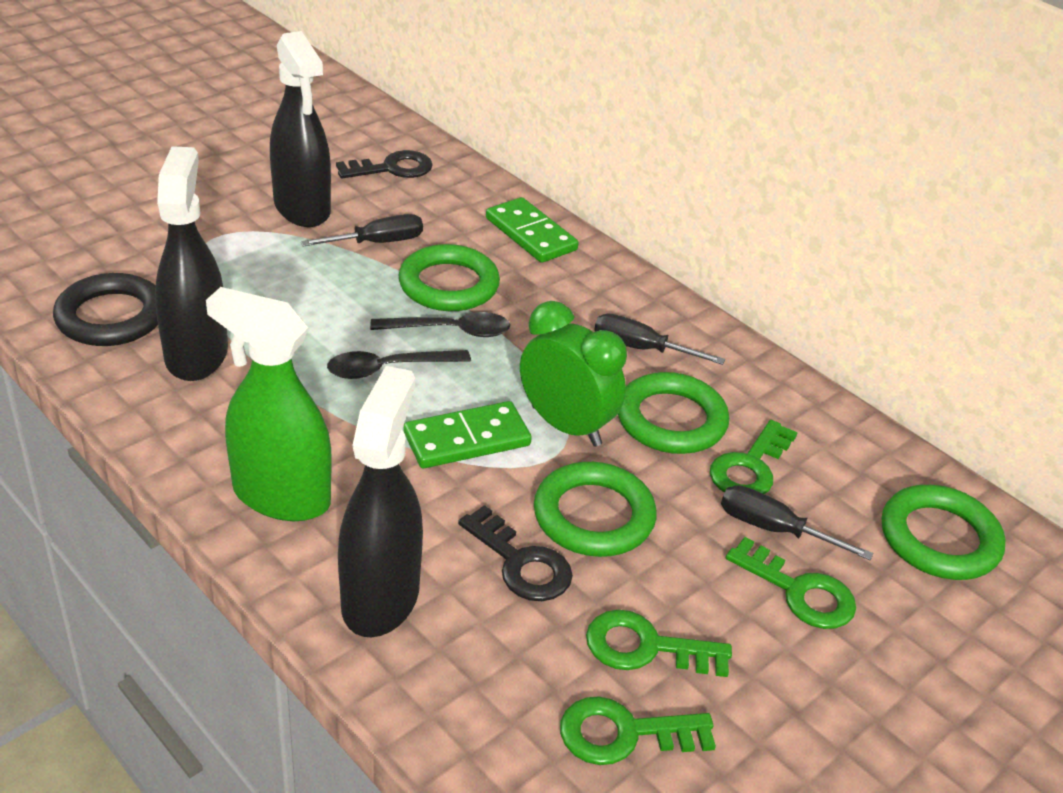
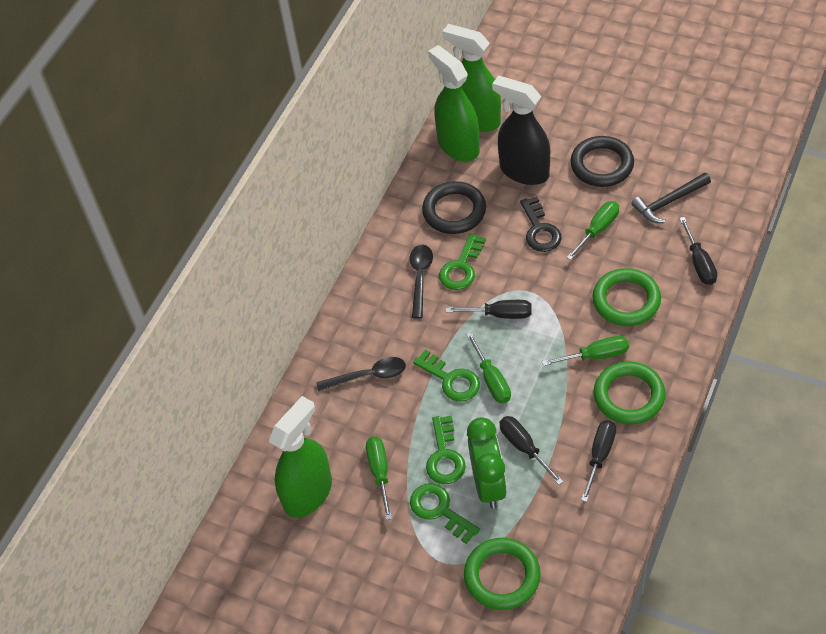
black hammer: 0 -> 1
black key: 2 -> 1
black ring: 1 -> 2
black screwdriver: 3 -> 4
black spray bottle: 3 -> 1
green domino: 2 -> 0
green ring: 4 -> 3
green screwdriver: 0 -> 4
green spray bottle: 1 -> 3

